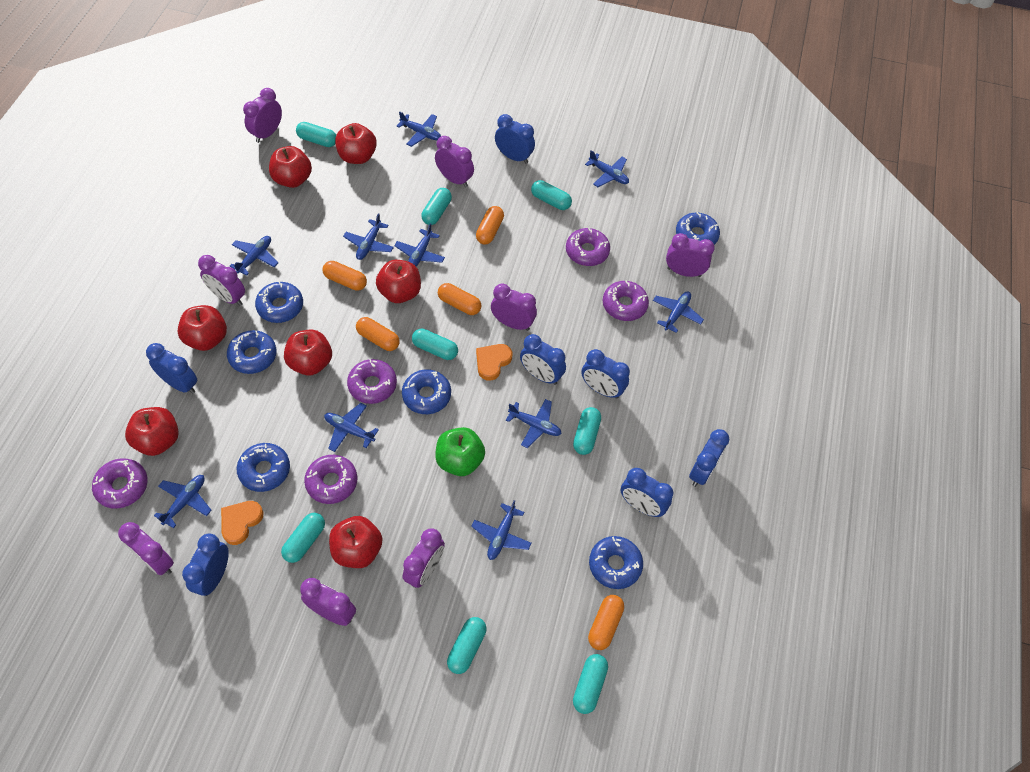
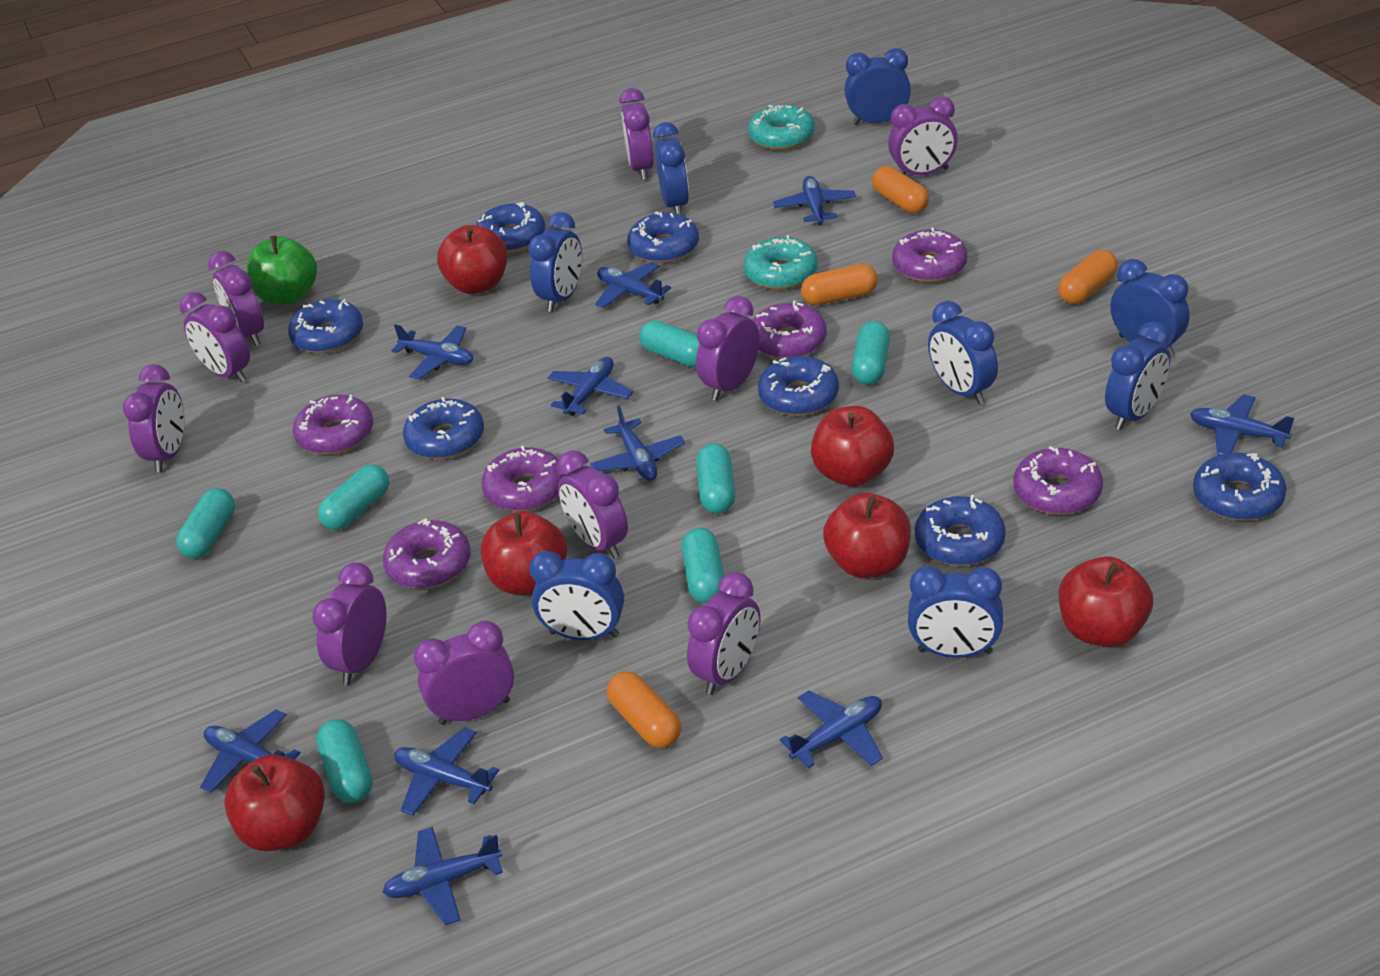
blue clock: 7 -> 8
blue donut: 6 -> 7
orange capsule: 5 -> 4
orange heart: 2 -> 0
purple clock: 8 -> 10
purple donut: 5 -> 6
red apple: 7 -> 6
turquoise capsule: 8 -> 7
turquoise donut: 0 -> 2

